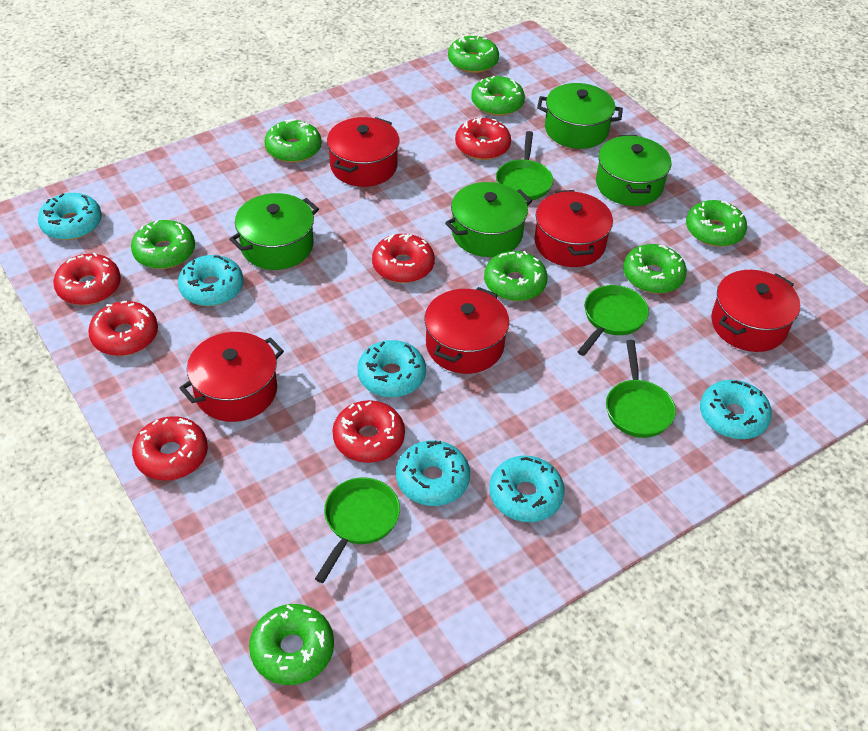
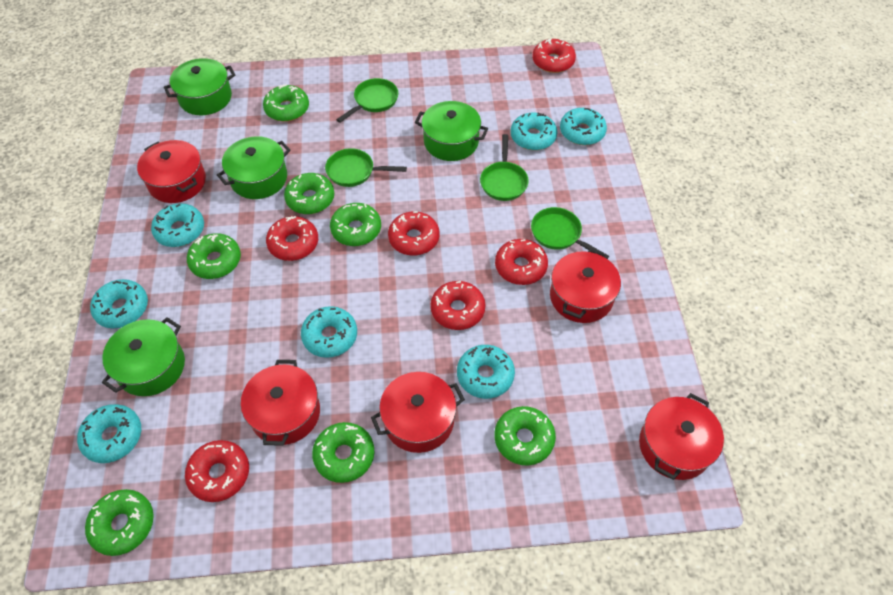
green donut: 8 -> 7
turquoise donut: 6 -> 7

